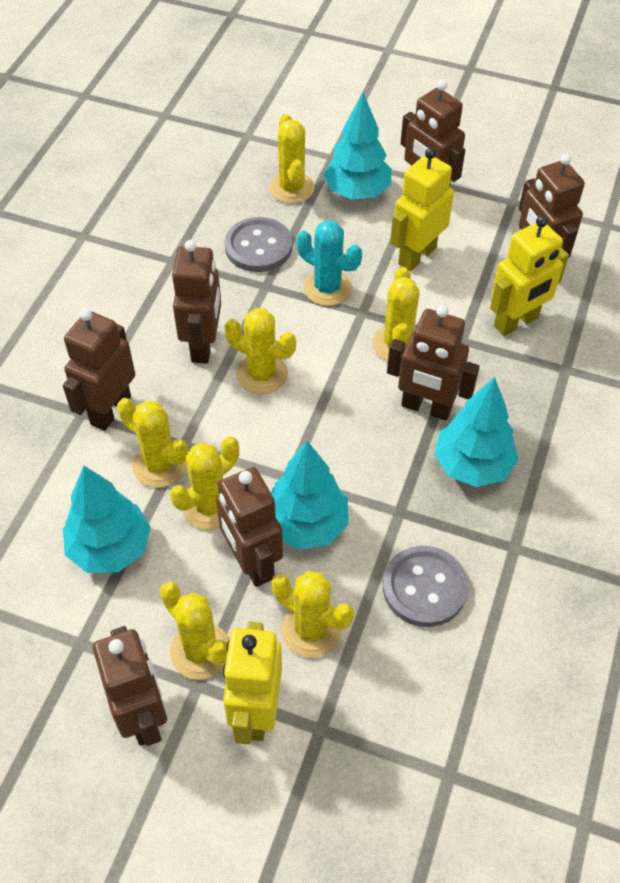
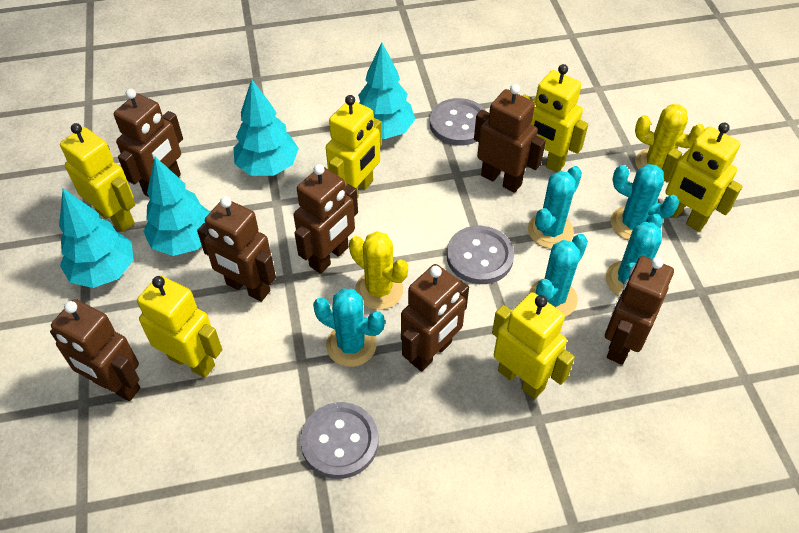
grey button: 2 -> 3
turquoise cactus: 1 -> 5
yellow cactus: 7 -> 2
yellow robot: 3 -> 6

